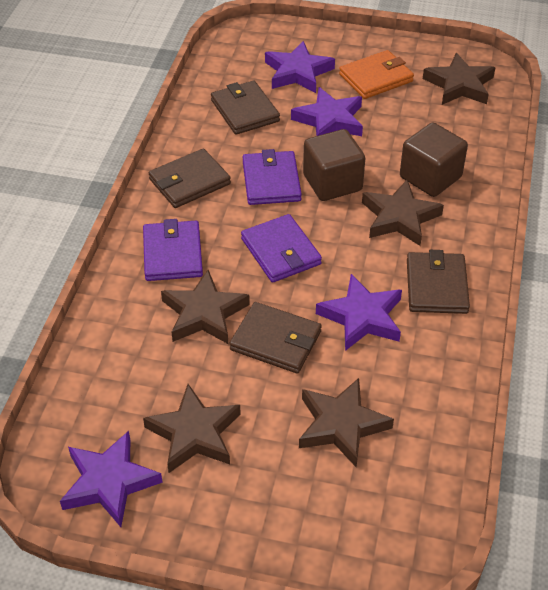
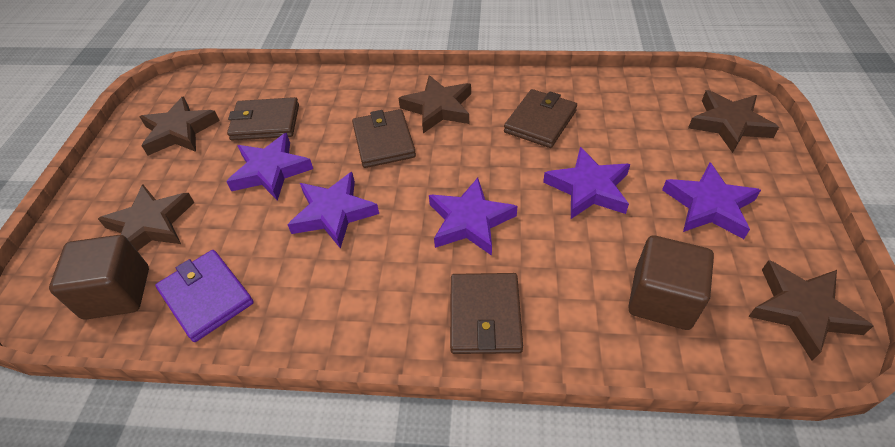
orange wallet: 1 -> 0
purple star: 4 -> 5
purple wallet: 3 -> 1

